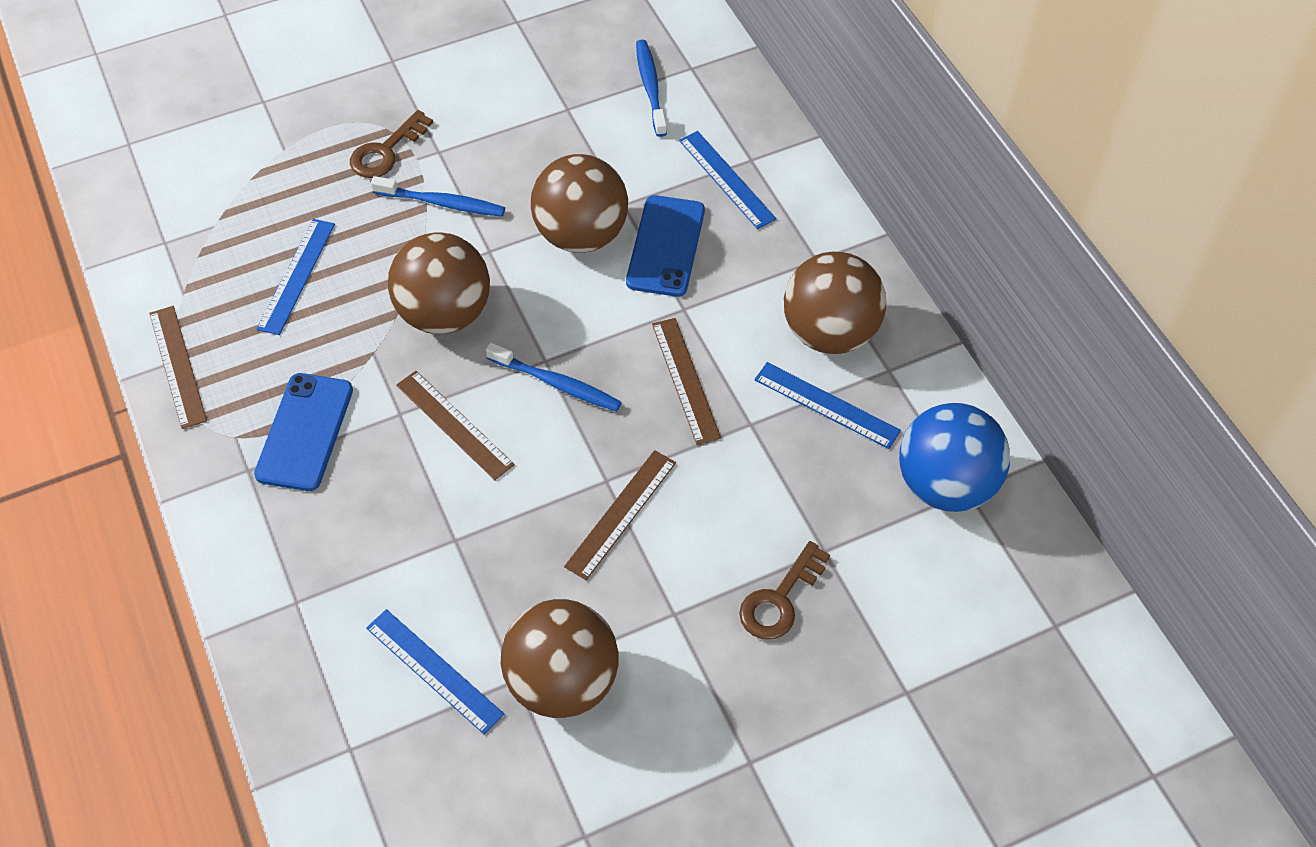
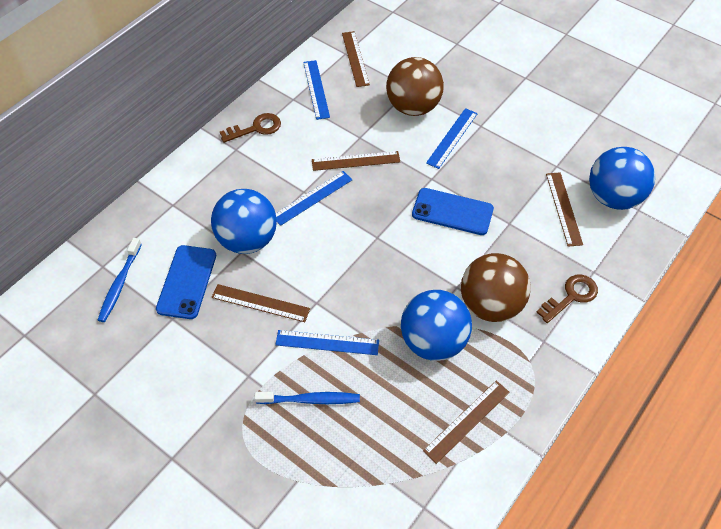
blue ball: 1 -> 3
blue toothbrush: 3 -> 2
brown ball: 4 -> 2
brown ruler: 4 -> 5

